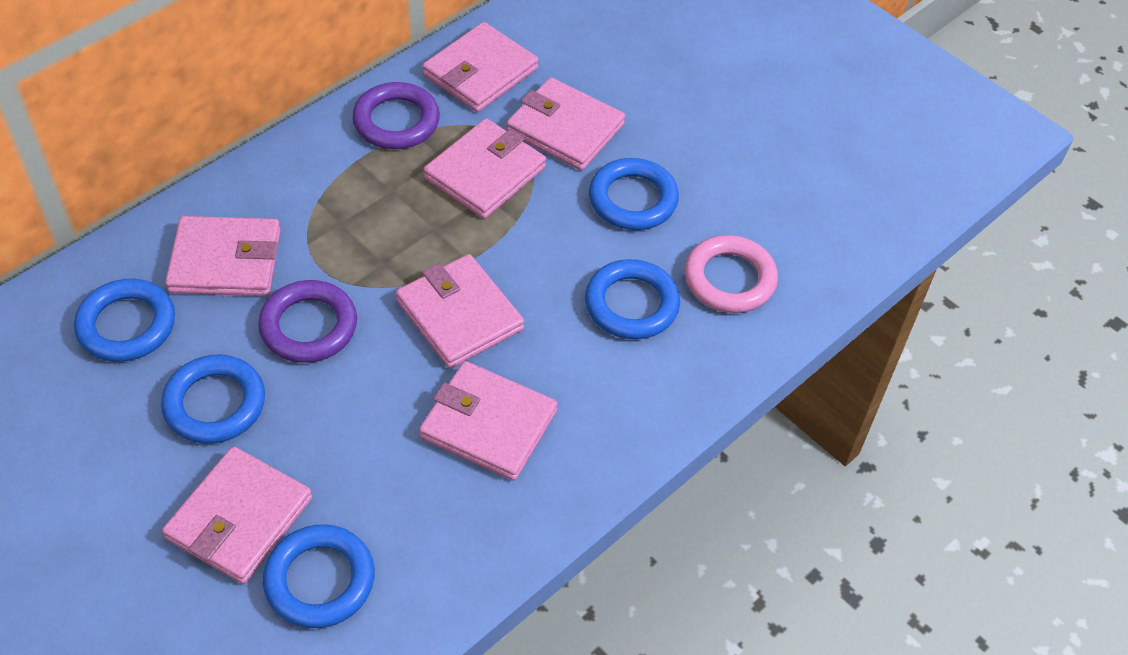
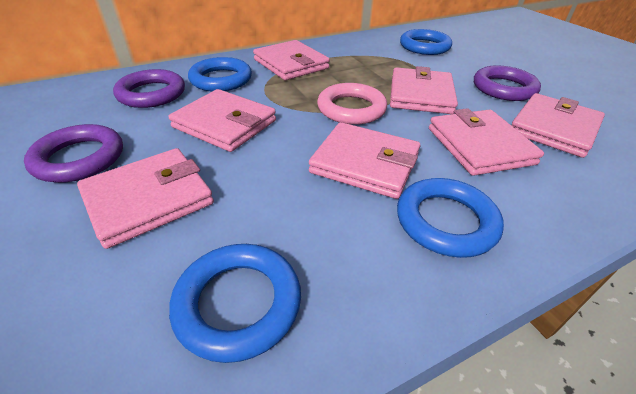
blue ring: 5 -> 4
purple ring: 2 -> 3

